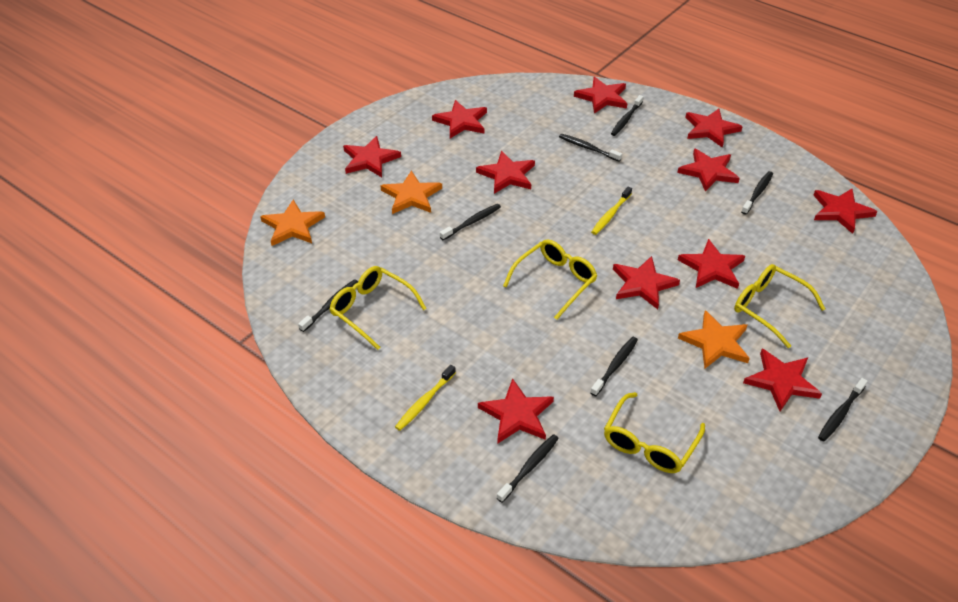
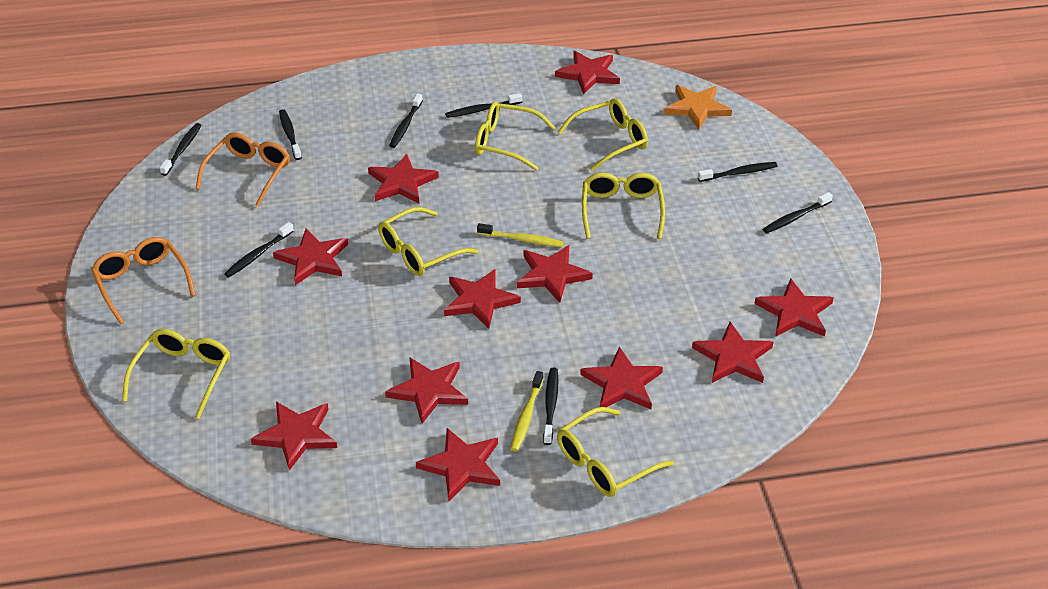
orange glasses: 0 -> 2
orange star: 3 -> 1
yellow glasses: 4 -> 6

